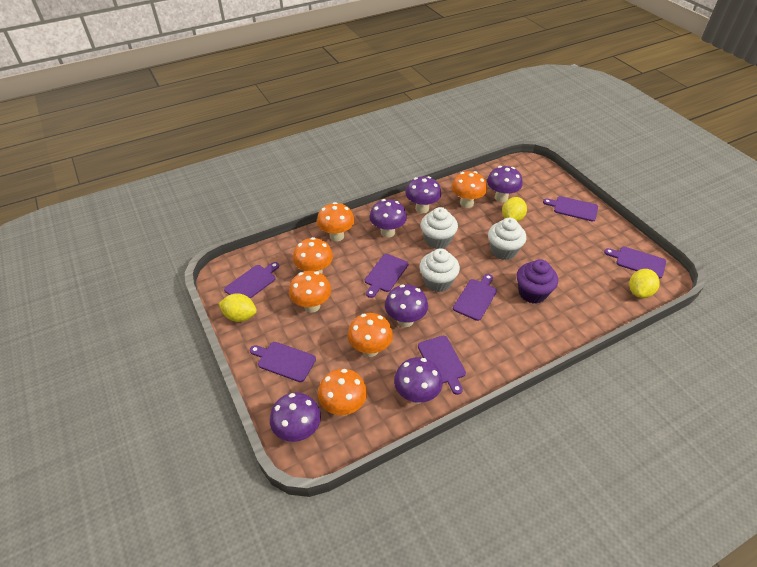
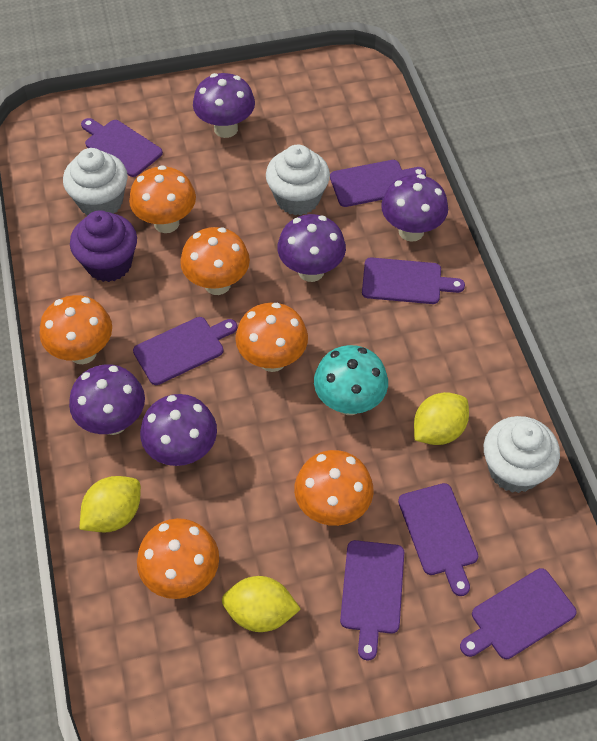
purple mushroom: 6 -> 5
turquoise mushroom: 0 -> 1

